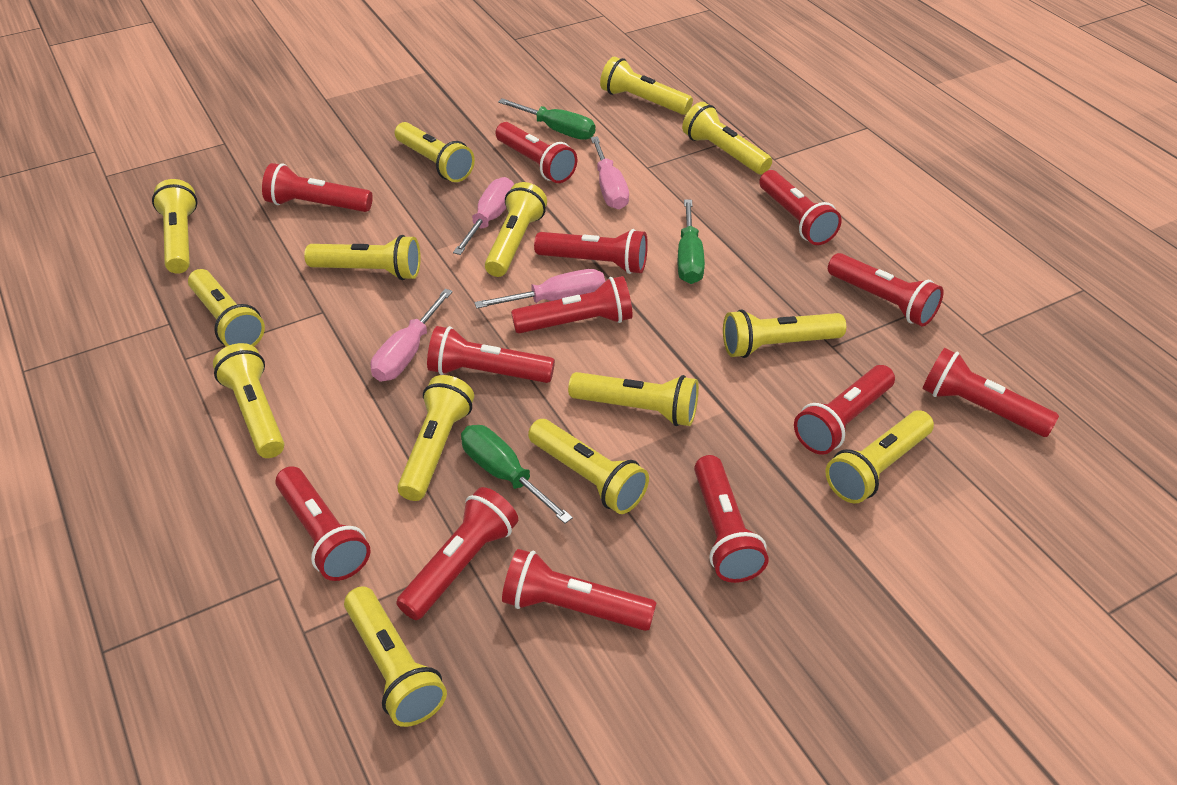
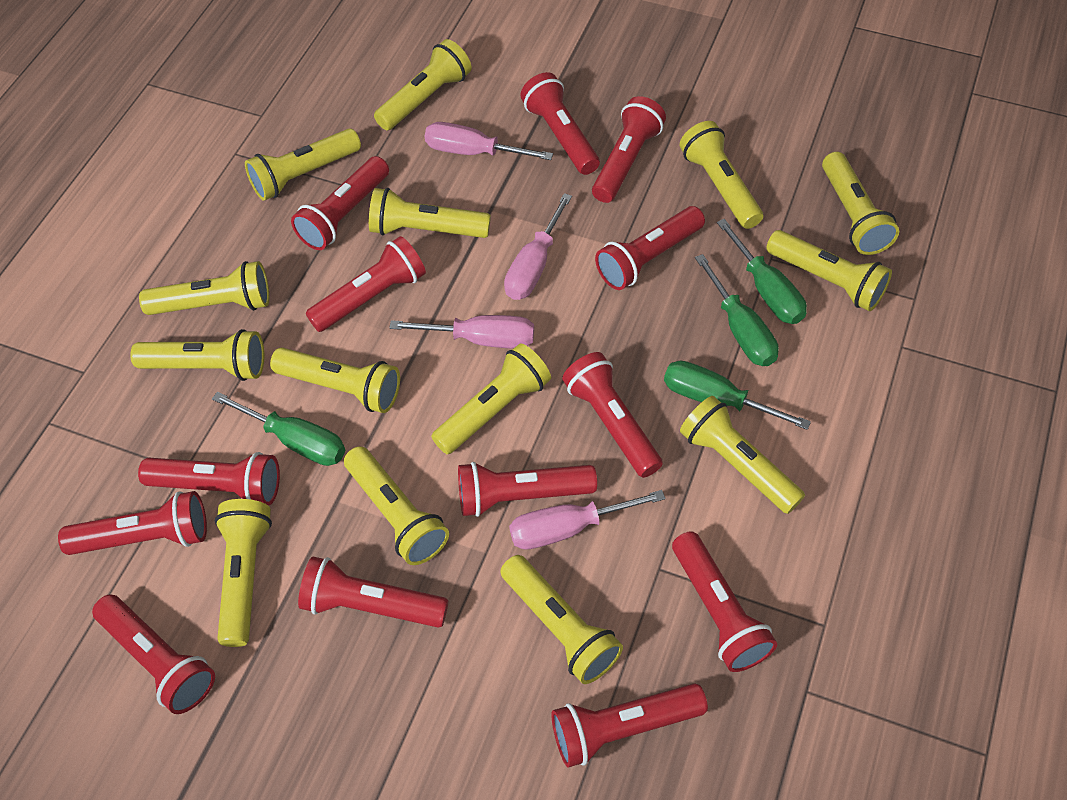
green screwdriver: 3 -> 4

